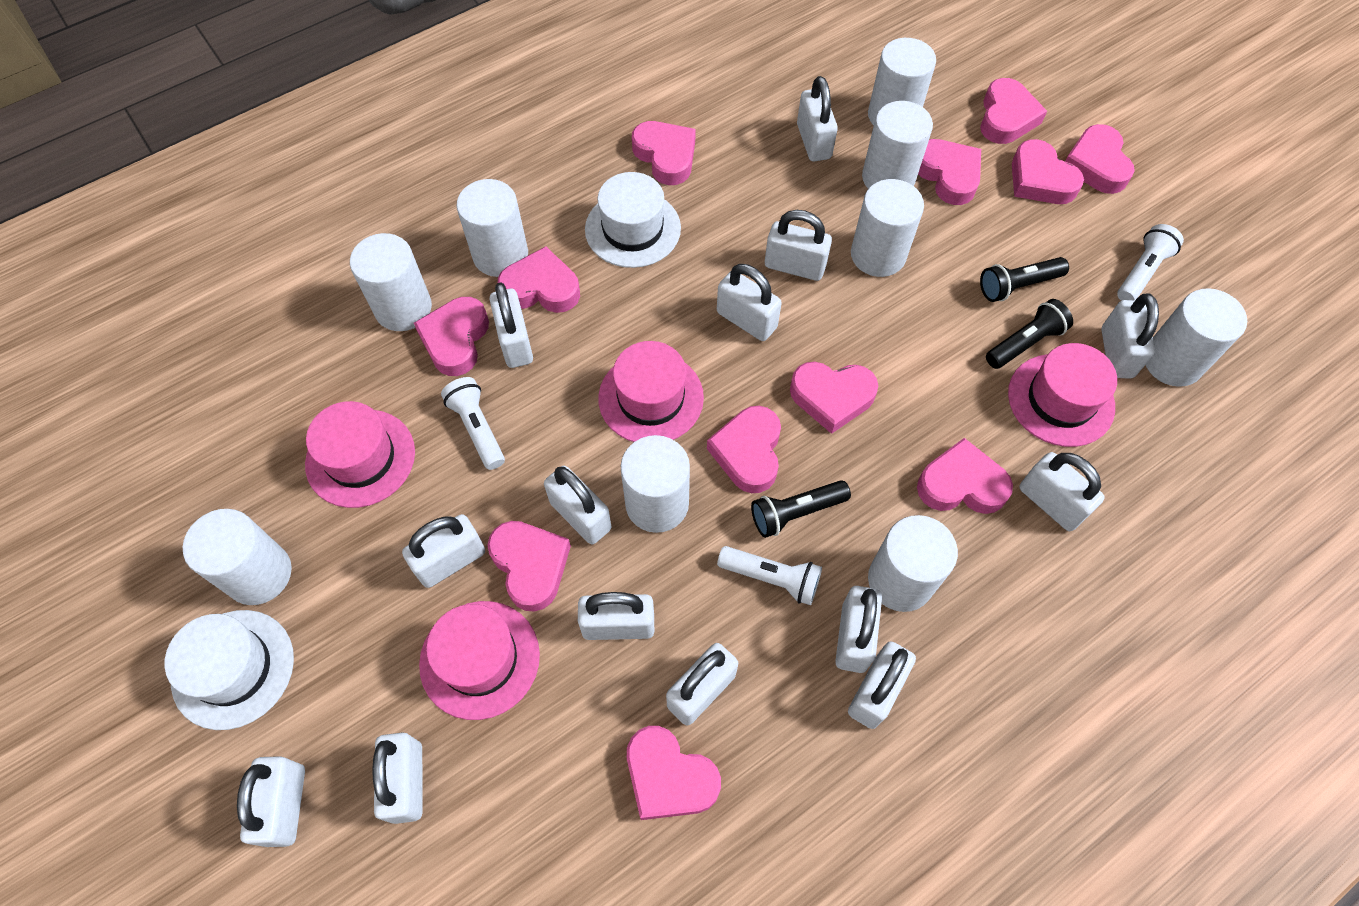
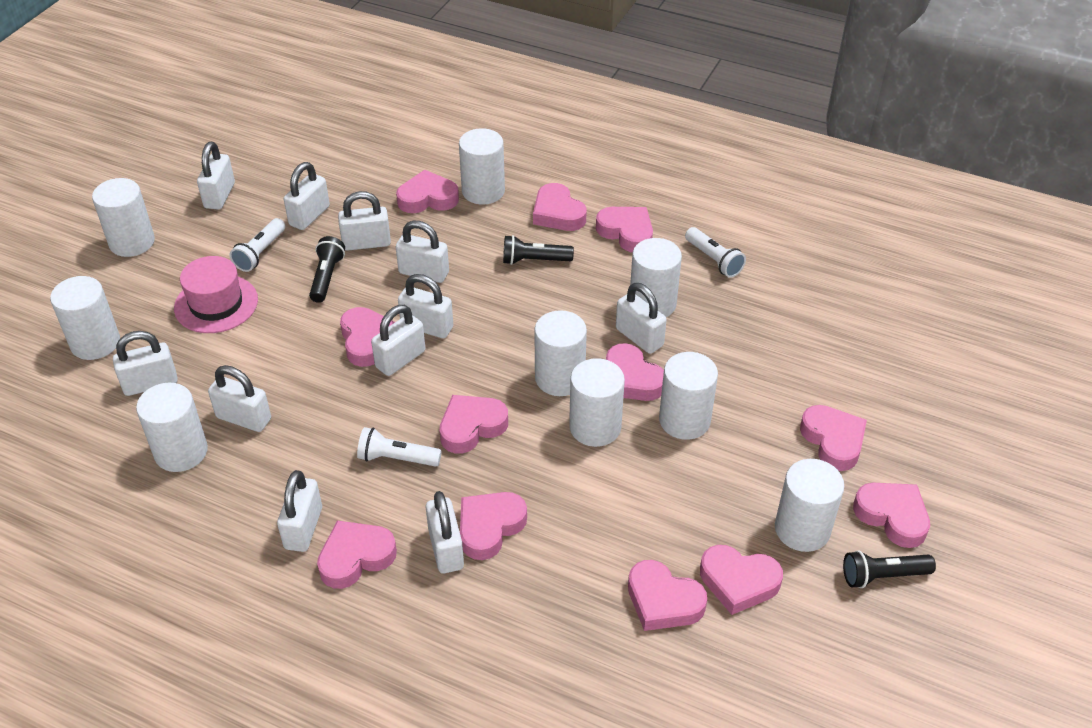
pink hat: 4 -> 1
white hat: 2 -> 0
white padlock: 14 -> 11

